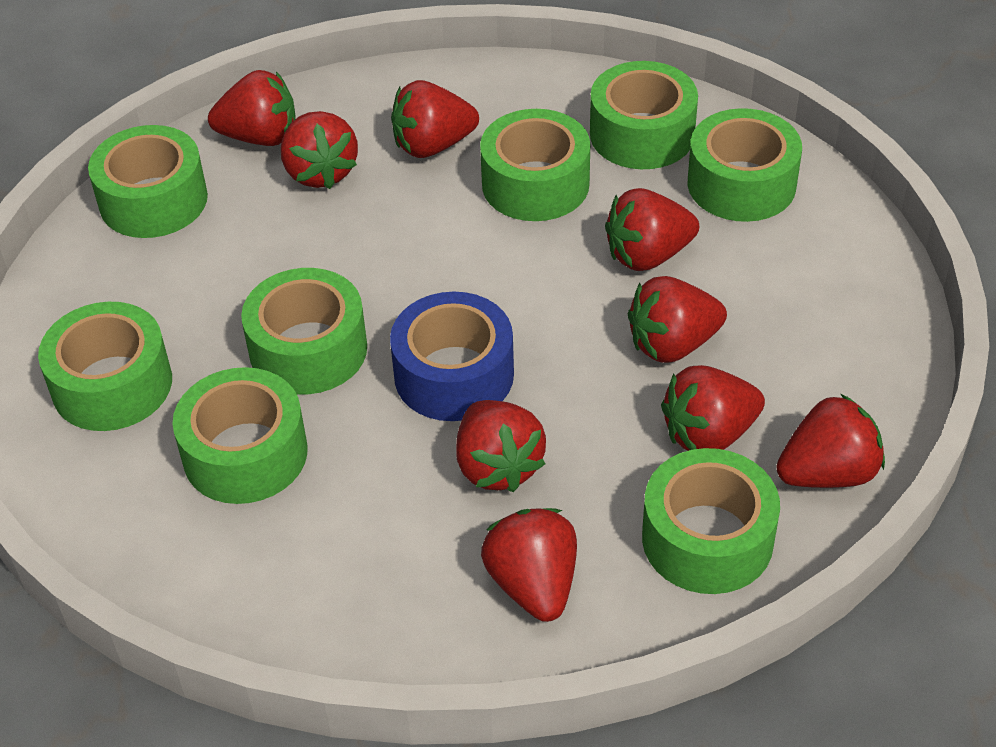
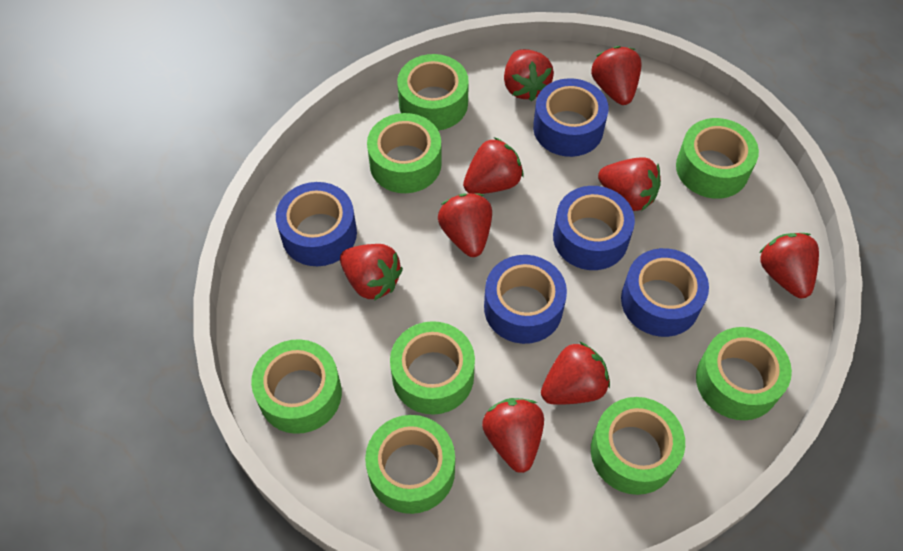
blue tape: 1 -> 5

